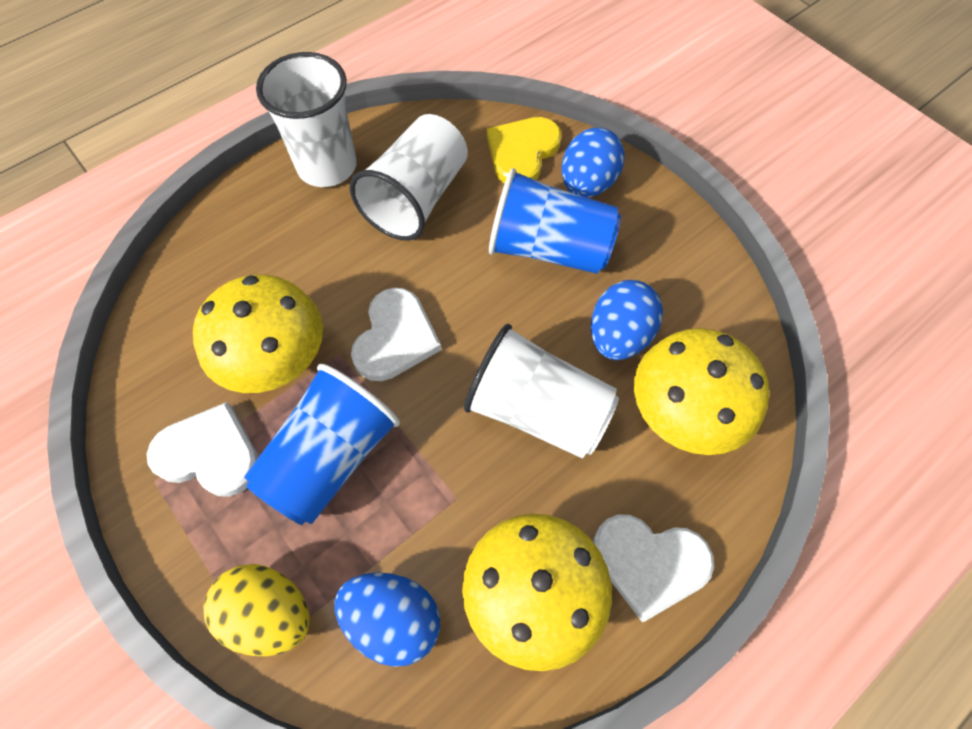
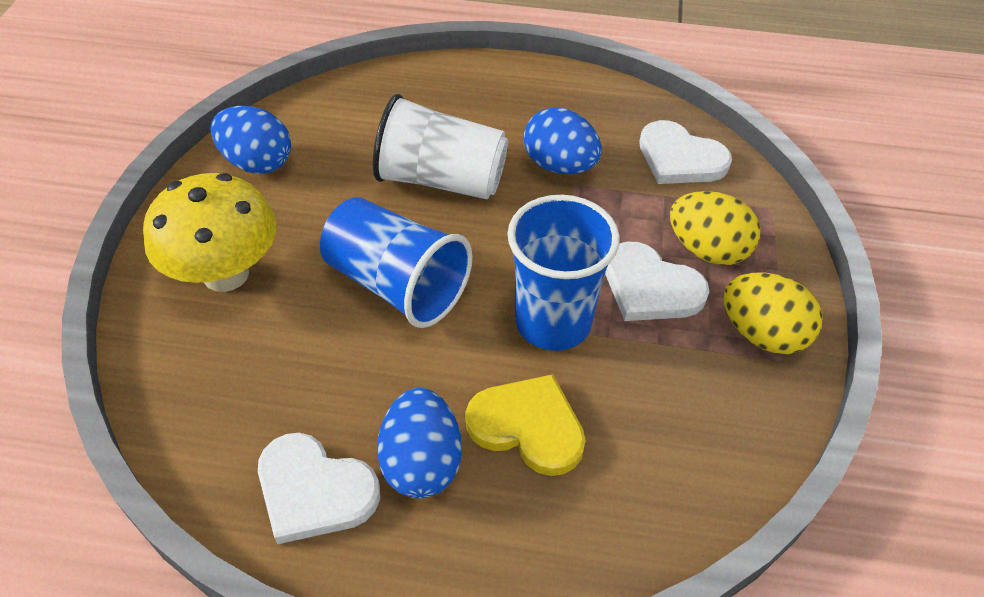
white cup: 3 -> 1
yellow egg: 1 -> 2
yellow mushroom: 3 -> 1

